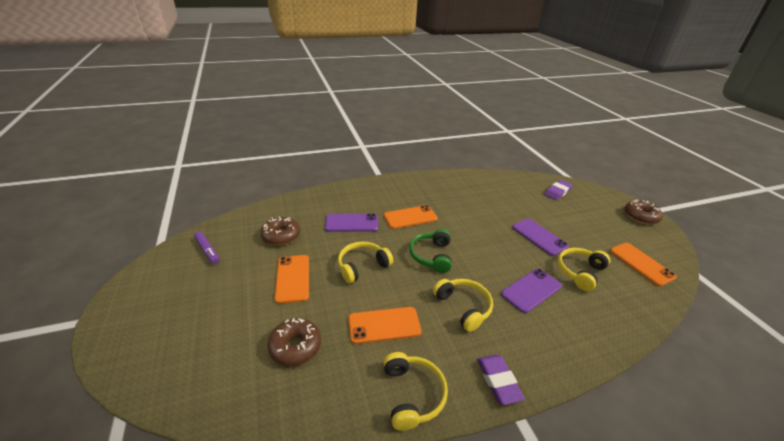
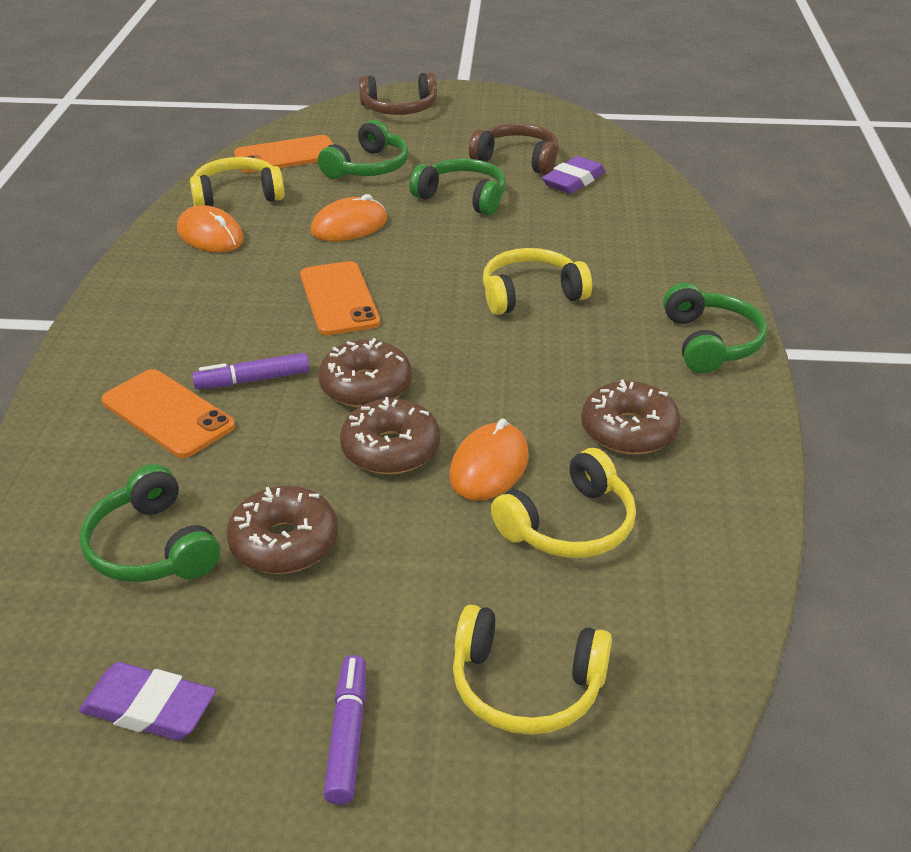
brown donut: 3 -> 4
brown headphones: 0 -> 2
green headphones: 1 -> 4
orange mouse: 0 -> 3
orange phone: 4 -> 3
purple marker: 1 -> 2
purple phone: 3 -> 0

